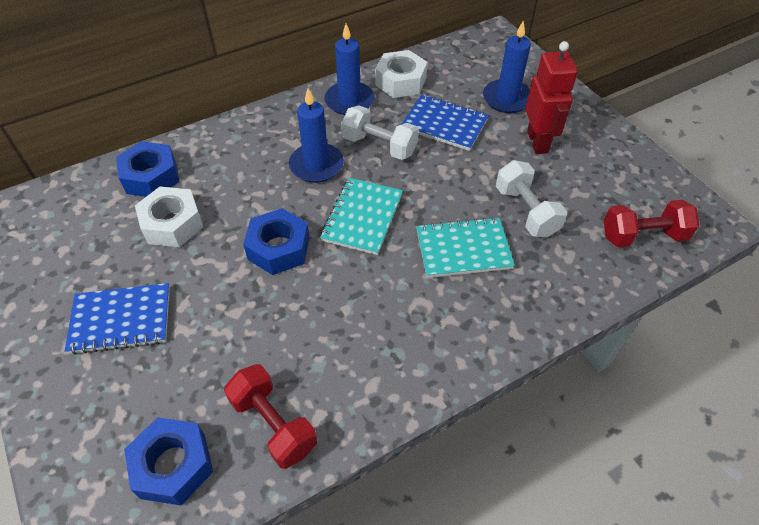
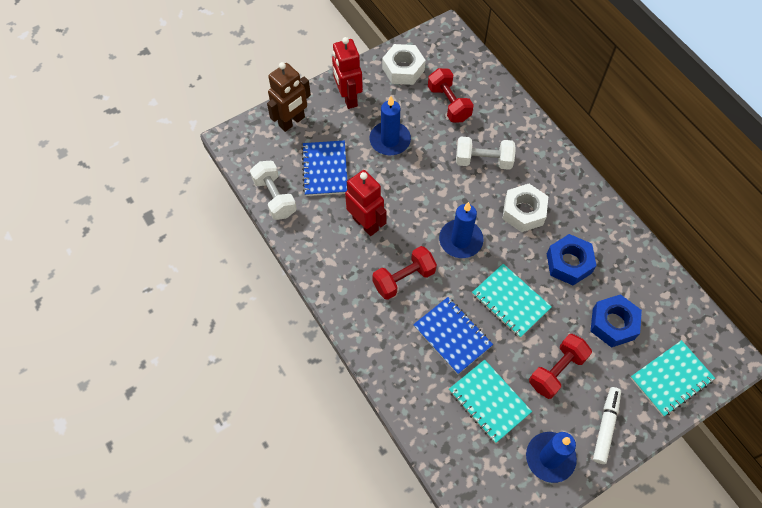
blue nut: 3 -> 2
brown robot: 0 -> 1
red dumbbell: 2 -> 3
red robot: 1 -> 2
turquoise notebook: 2 -> 3
white marker: 0 -> 1

